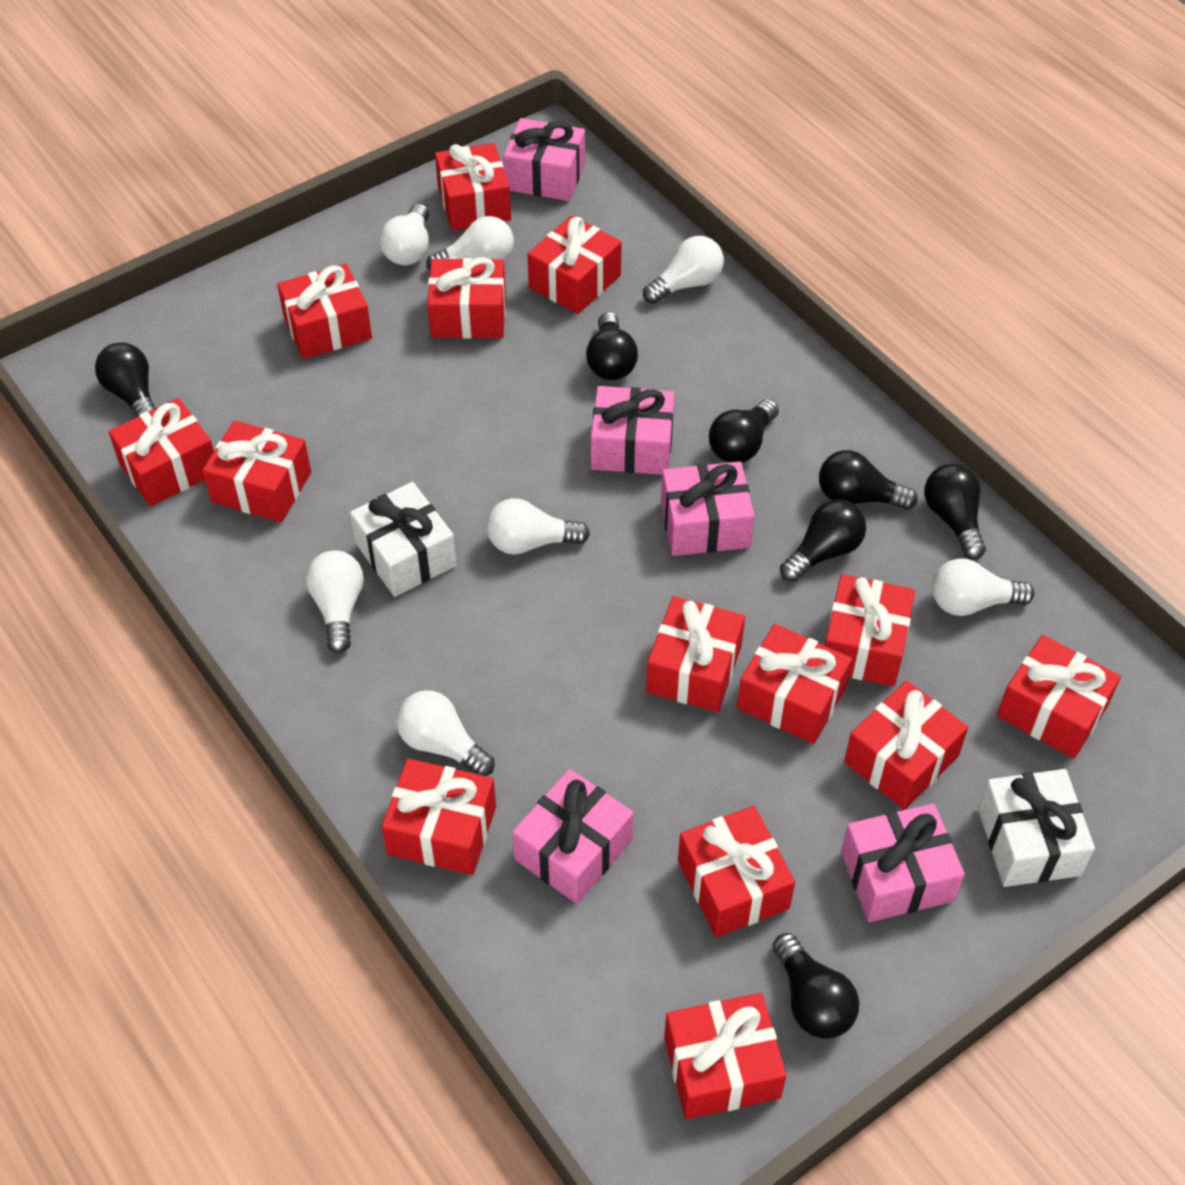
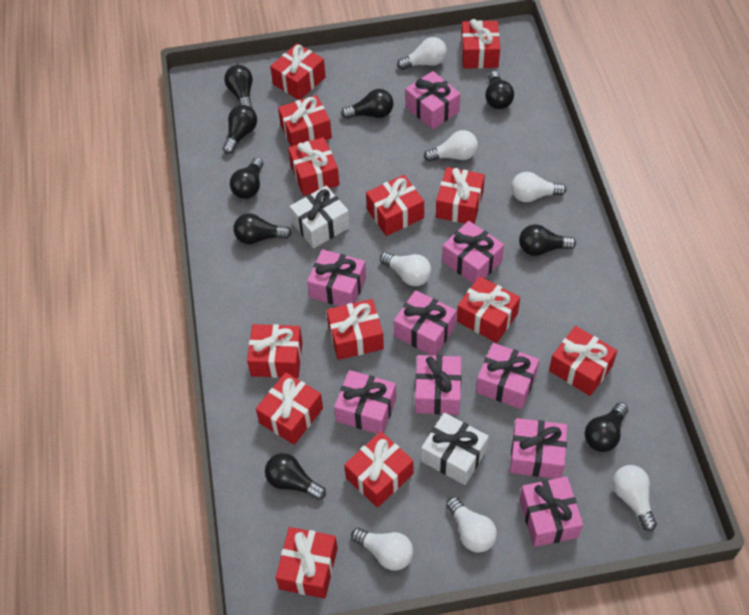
black light bulb: 7 -> 9
pink gift: 5 -> 9
red gift: 14 -> 13

